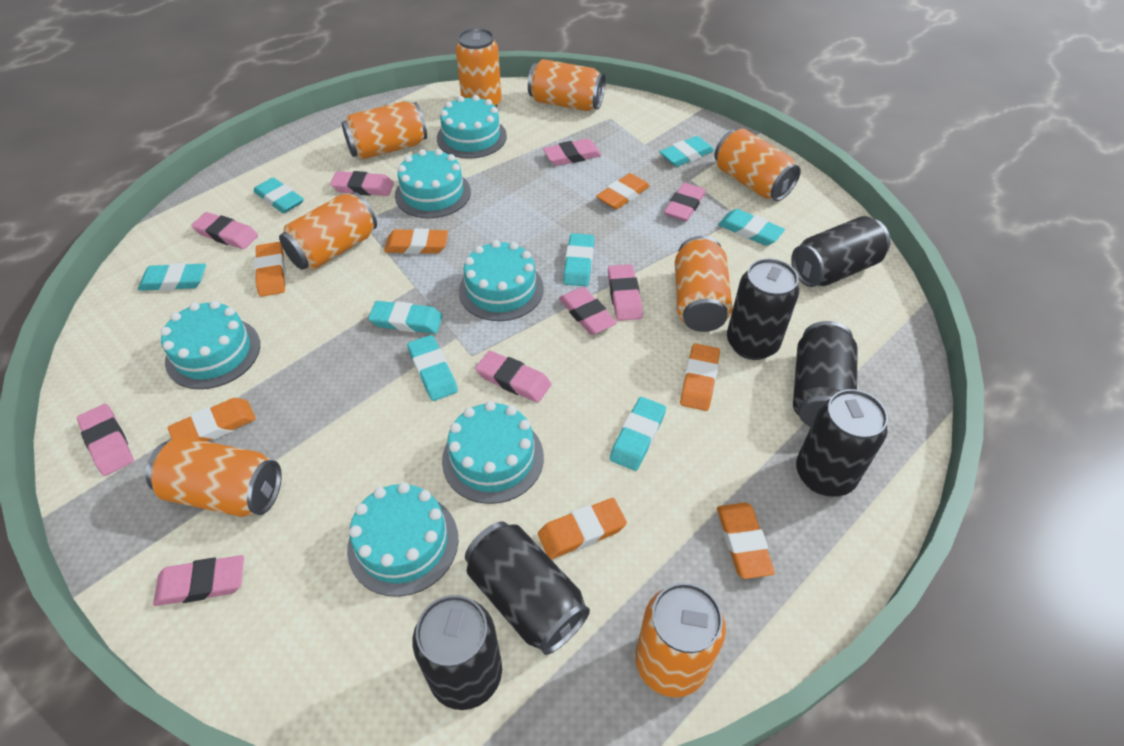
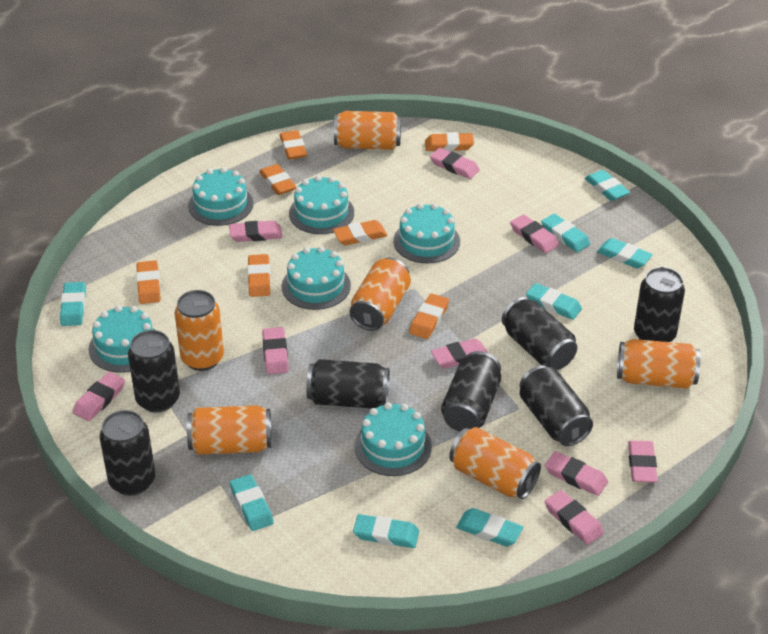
black can: 6 -> 7
orange can: 8 -> 6

